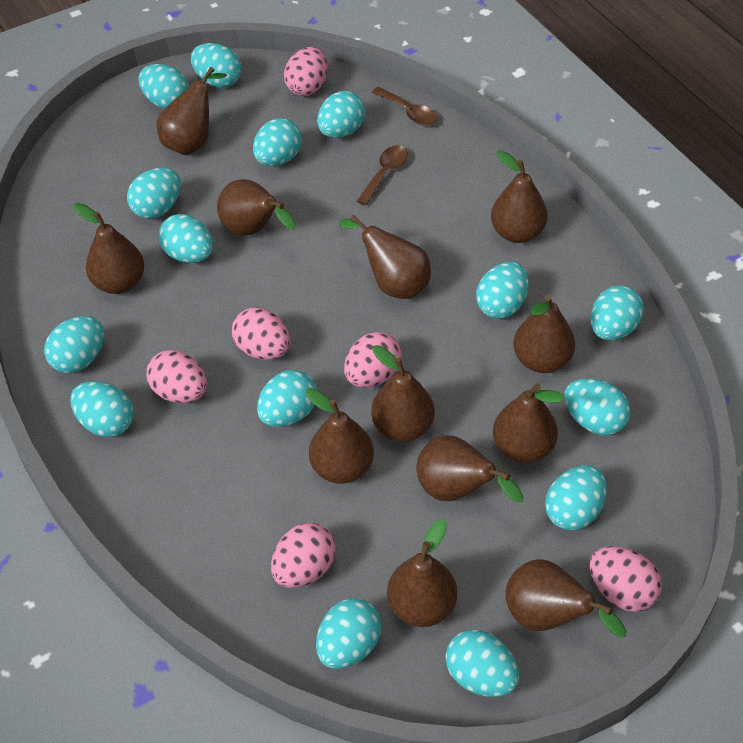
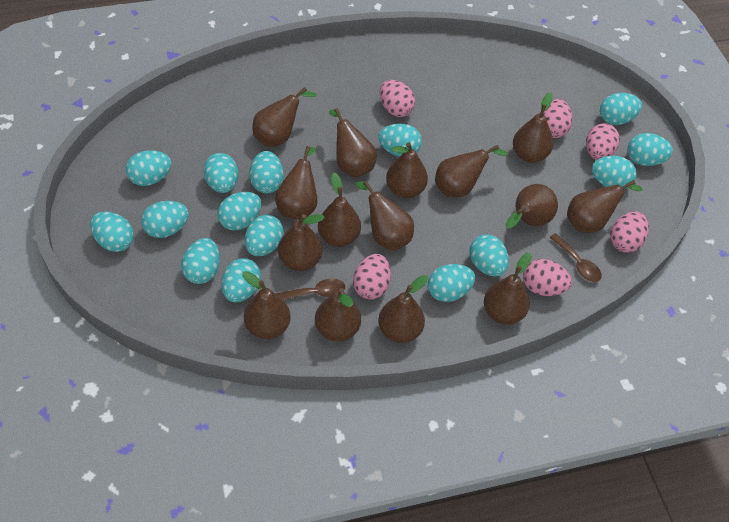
brown pear: 12 -> 15

